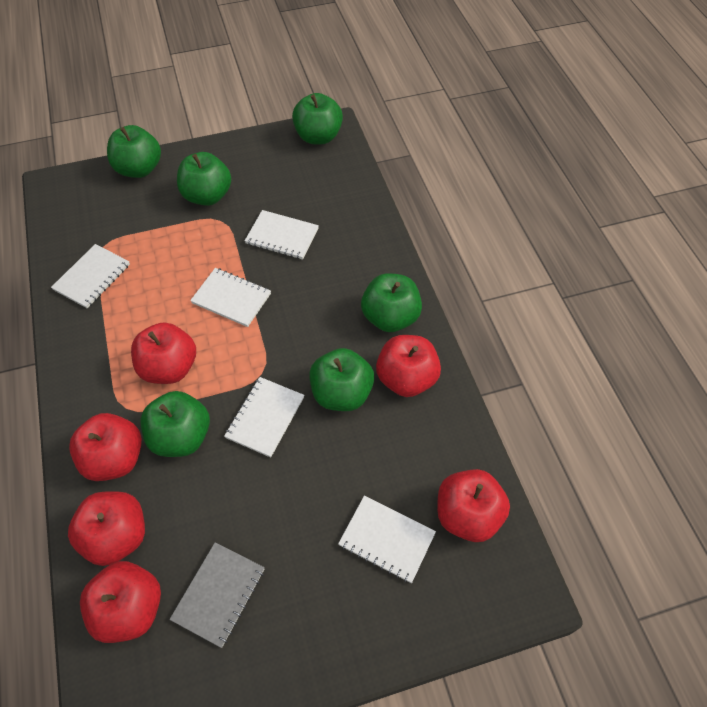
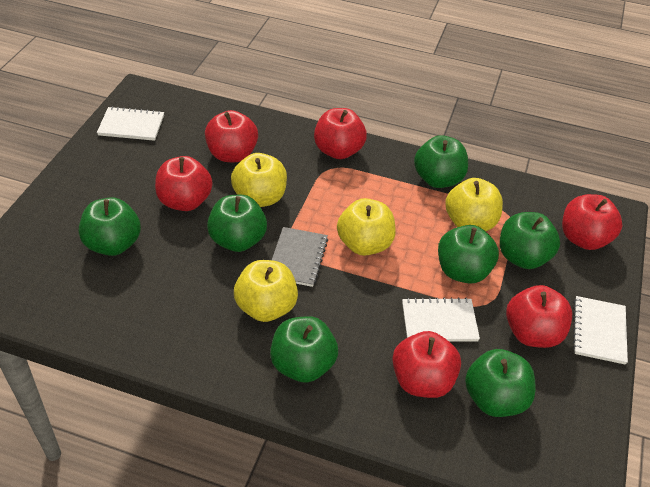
green apple: 6 -> 7
white notebook: 5 -> 3
yellow apple: 0 -> 4

